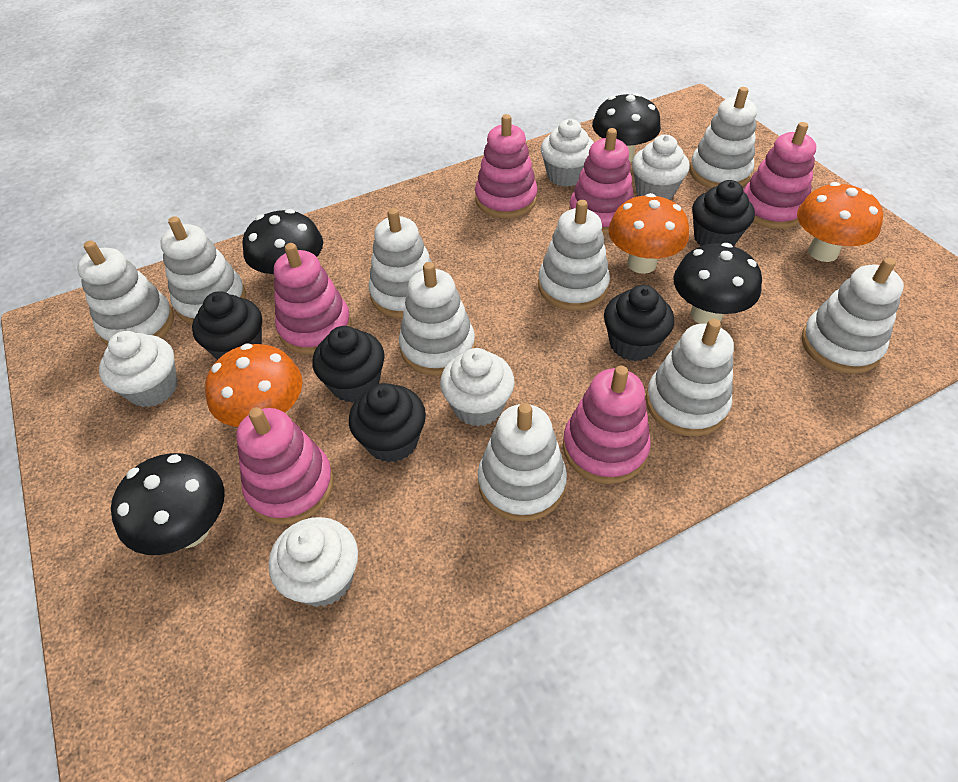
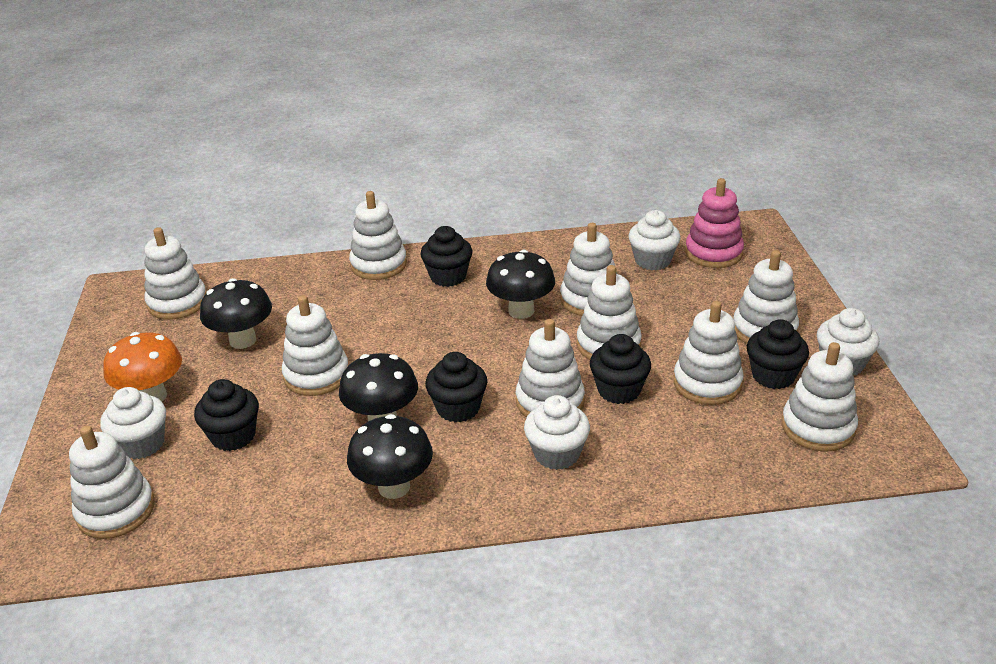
orange mushroom: 3 -> 1
pink stacking toy: 6 -> 1
white cupcake: 5 -> 4
white stacking toy: 9 -> 10

